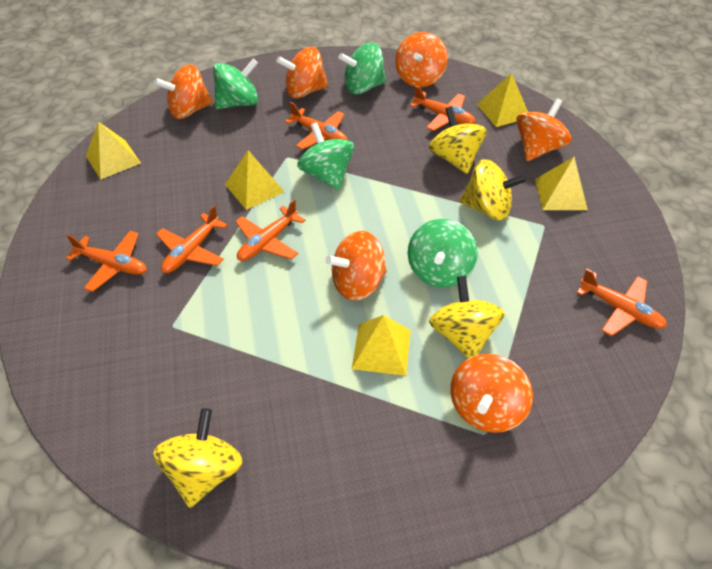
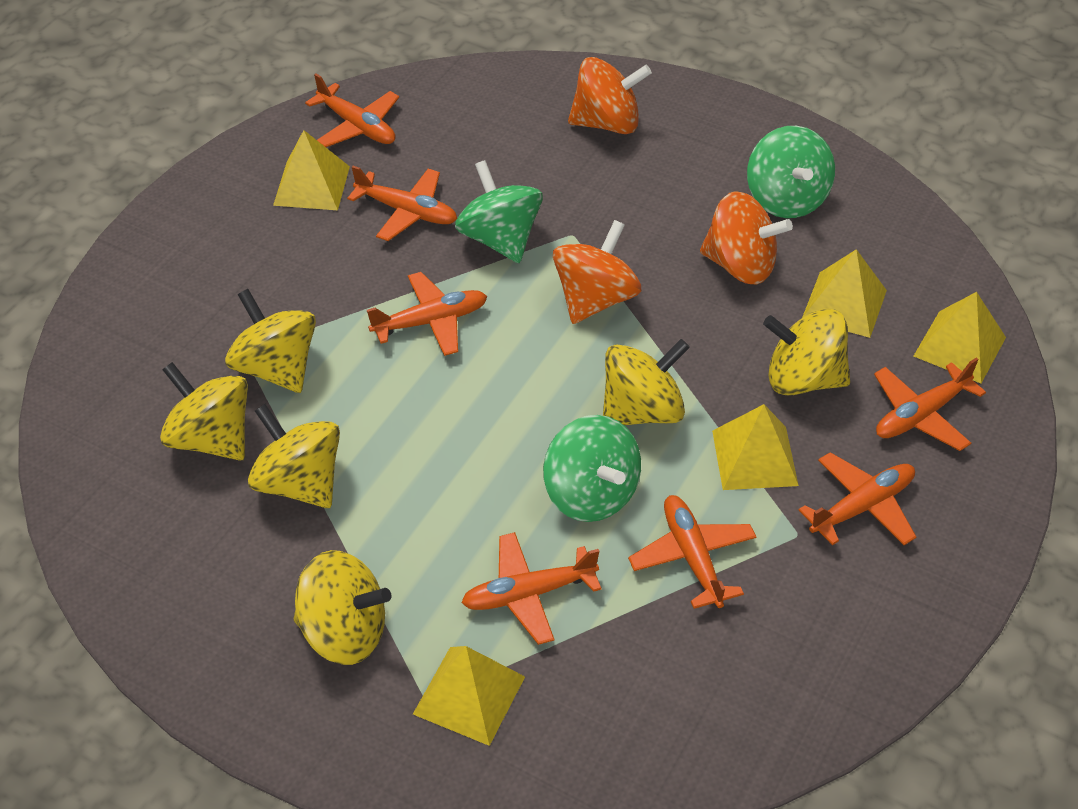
green spinning top: 4 -> 3
orange plane: 6 -> 7
orange spinning top: 6 -> 3
yellow spinning top: 4 -> 6

